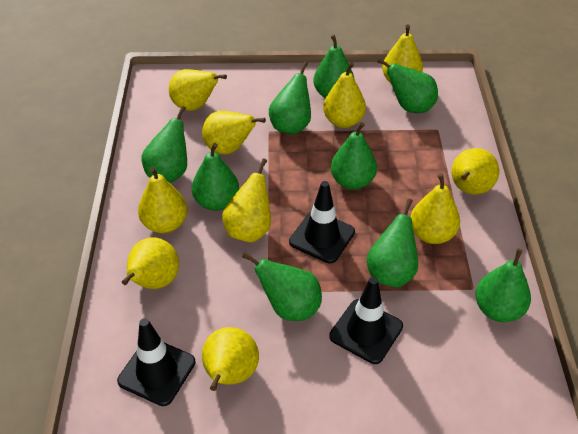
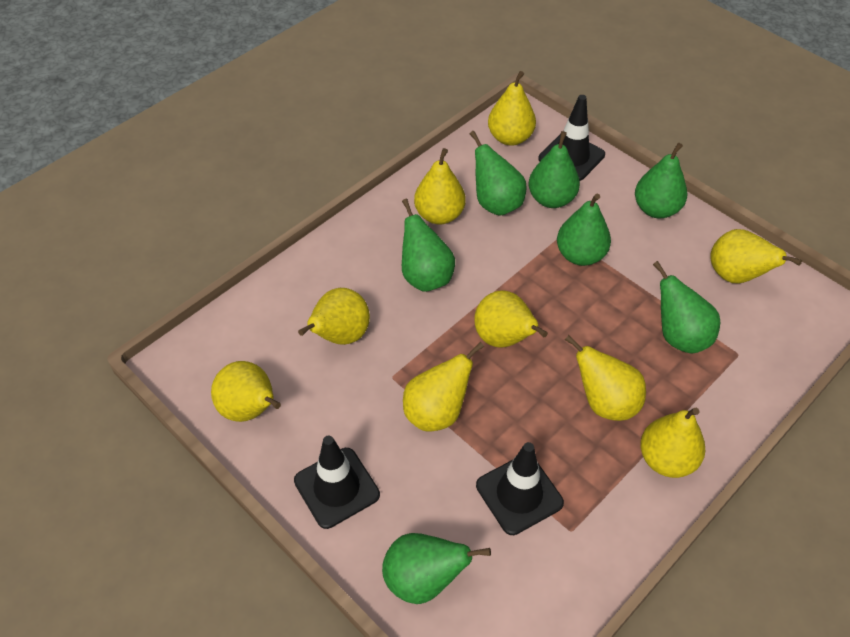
green pear: 9 -> 7
yellow pear: 10 -> 9

